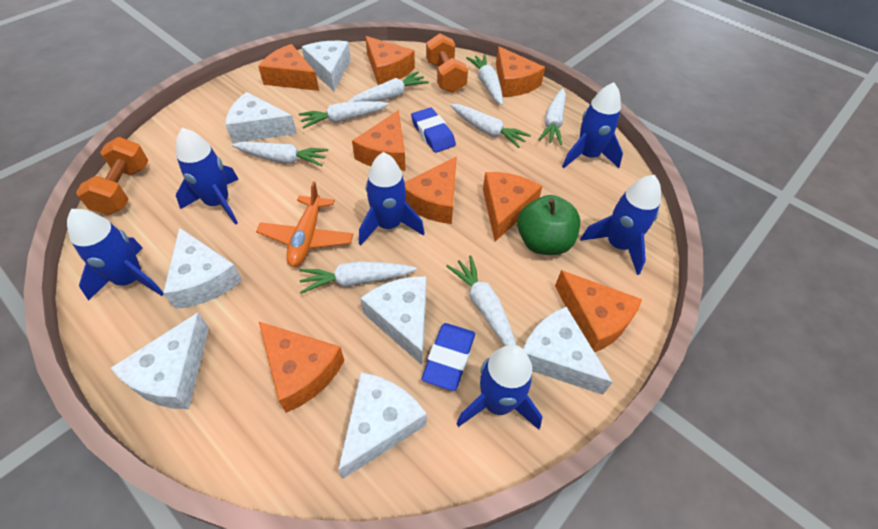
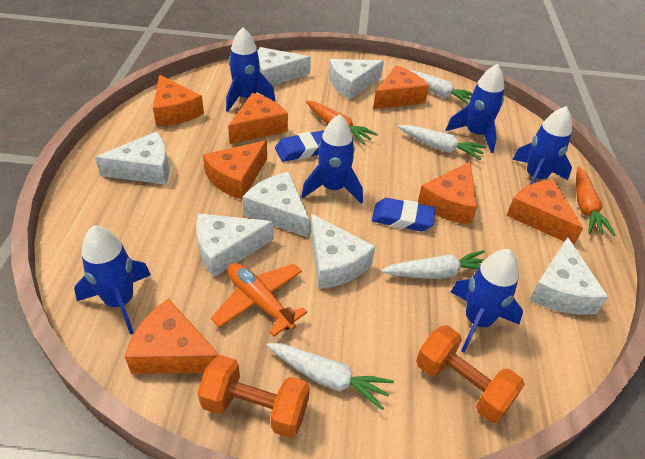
green apple: 1 -> 0
orange carrot: 0 -> 2
orange cheese: 8 -> 7
white carrot: 8 -> 4

